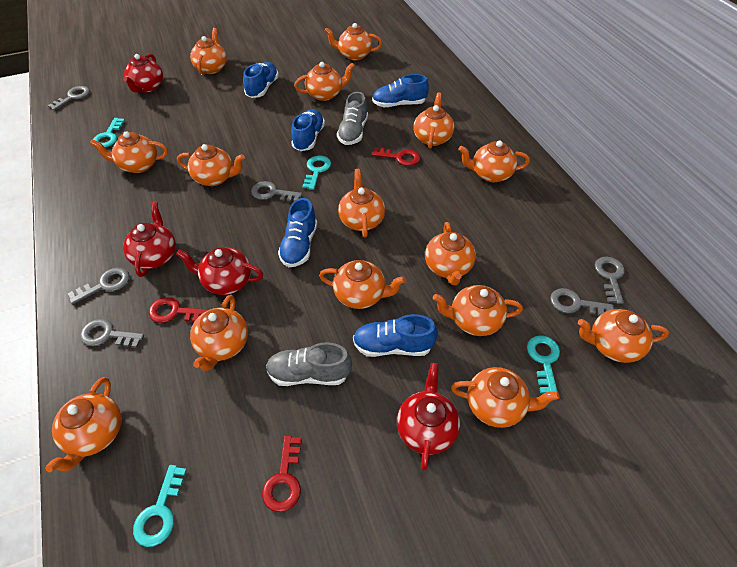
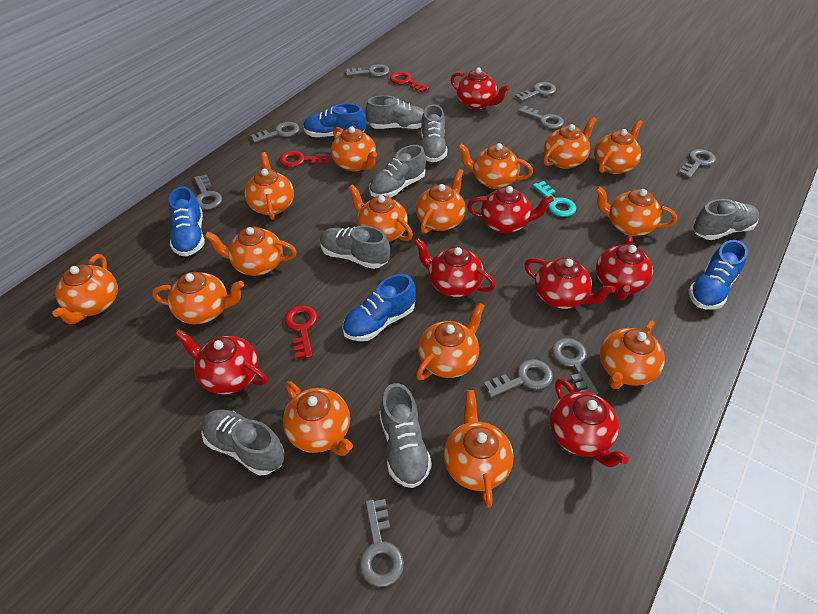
blue shoe: 5 -> 4
grey key: 6 -> 9
grey shoe: 2 -> 7
red teapot: 4 -> 7
turquoise key: 4 -> 1

